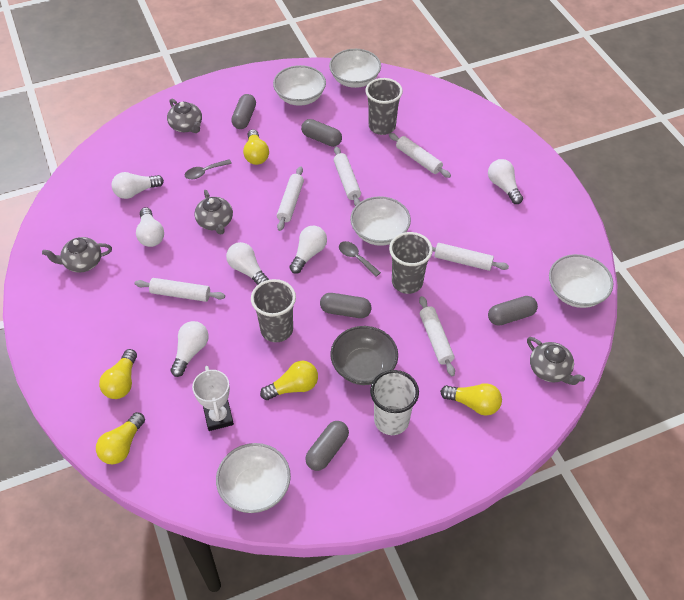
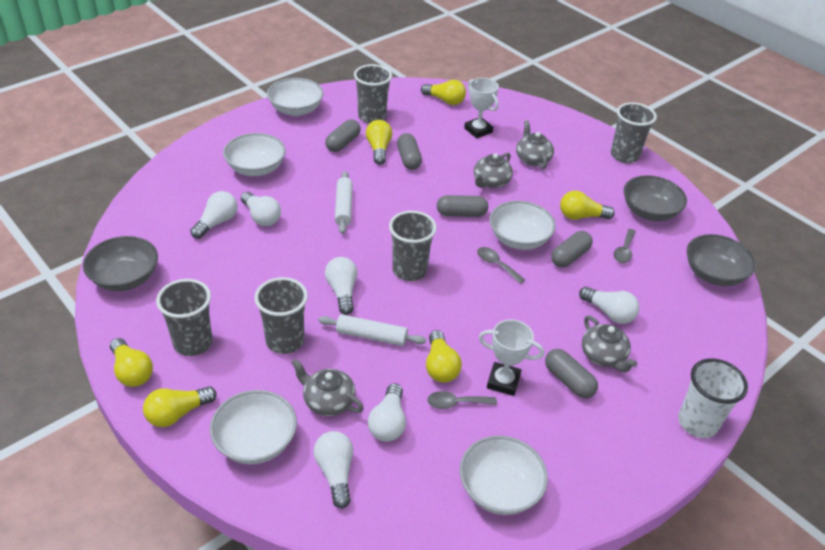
grey bowl: 1 -> 3
grey cup: 3 -> 5
grey spoon: 2 -> 3
white rolling pin: 6 -> 2
white trophy: 1 -> 2
yellow light bulb: 5 -> 6

